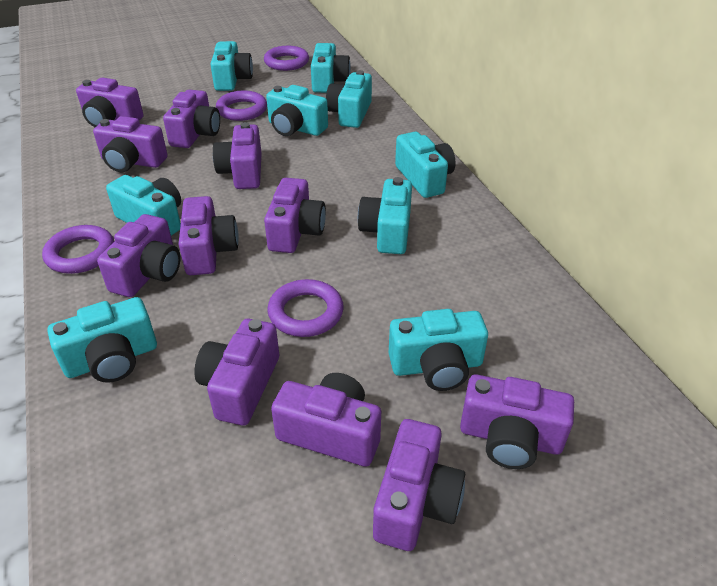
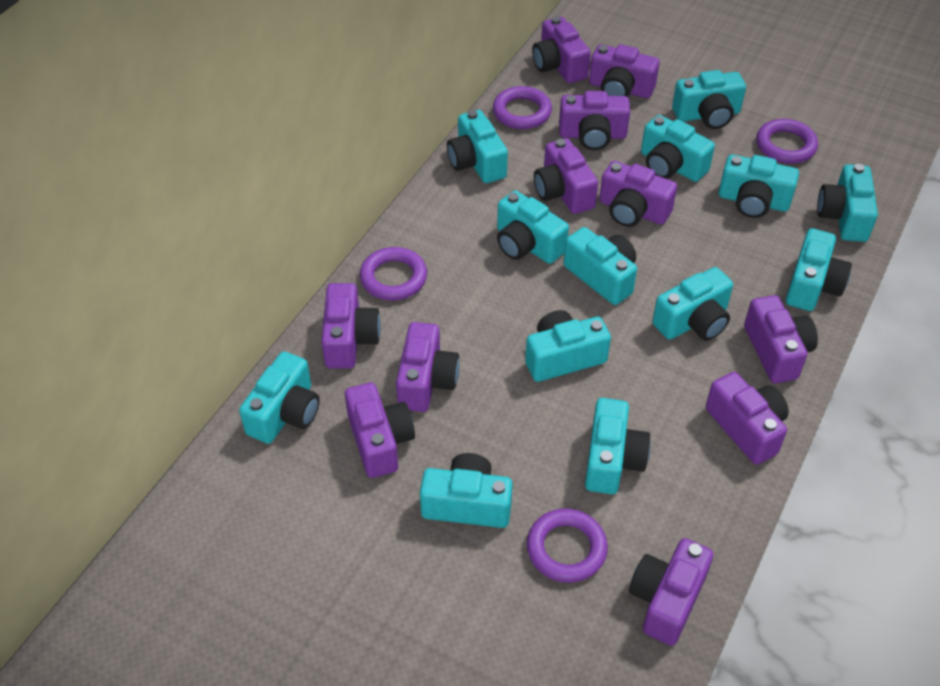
turquoise camera: 9 -> 13

